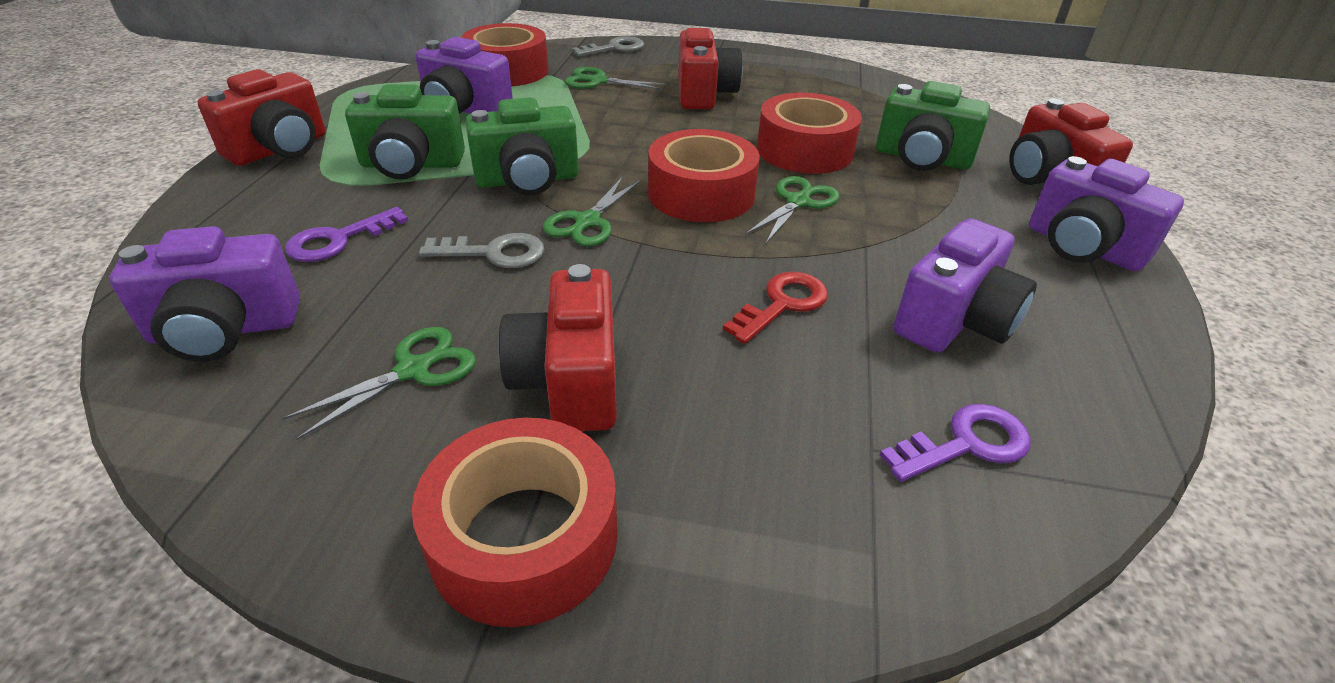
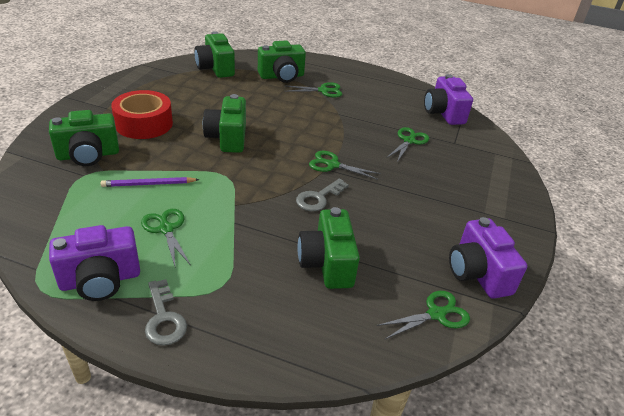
green camera: 3 -> 5
green scissors: 4 -> 5
purple camera: 4 -> 3
purple key: 2 -> 0
purple pencil: 0 -> 1
red camera: 4 -> 0
red key: 1 -> 0
red tape: 4 -> 1

